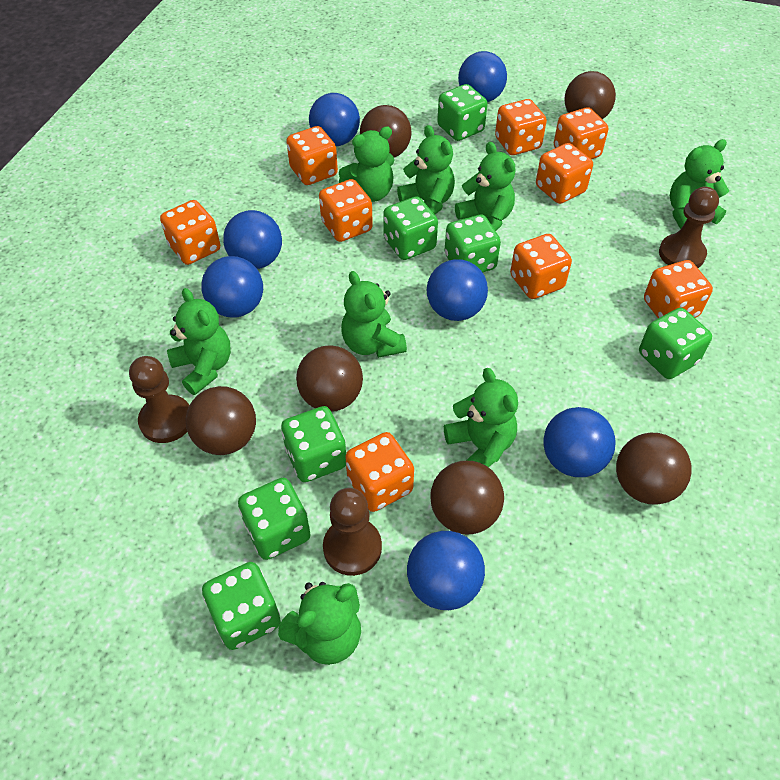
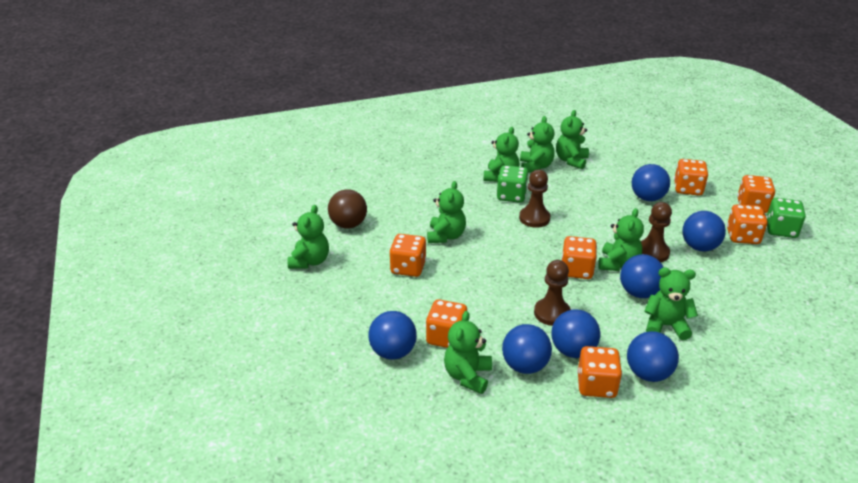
brown ball: 6 -> 1
green dice: 7 -> 2
orange dice: 9 -> 7

